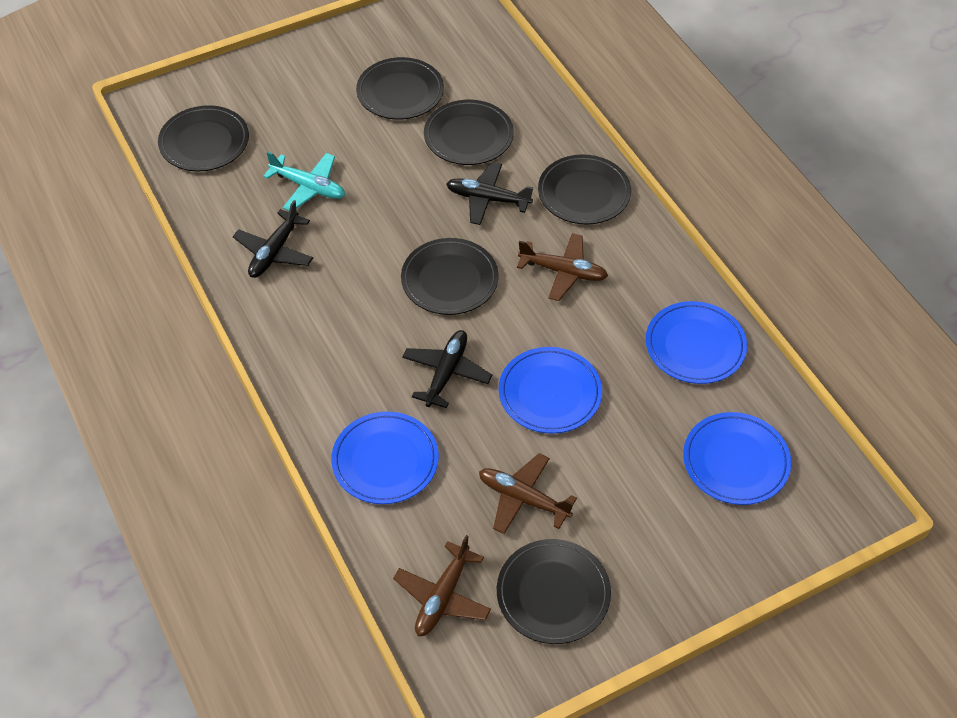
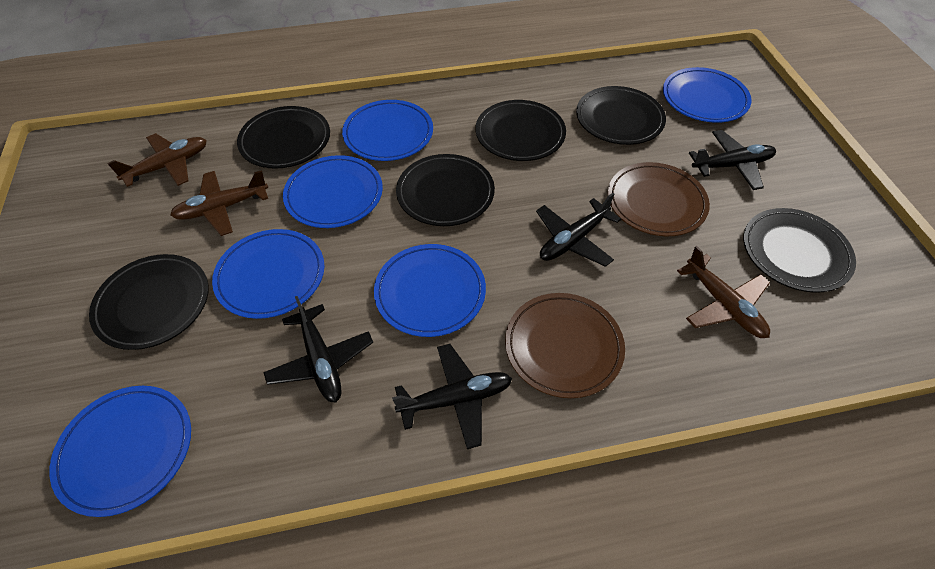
black plane: 3 -> 4
blue plate: 4 -> 6
brown plate: 0 -> 2
turquoise plane: 1 -> 0

